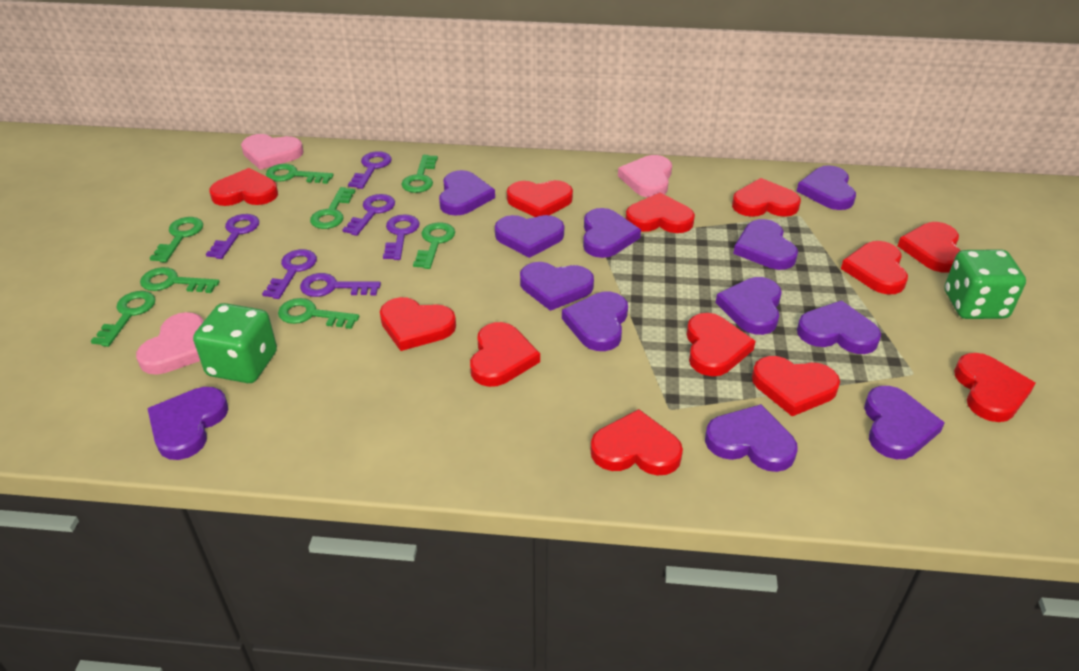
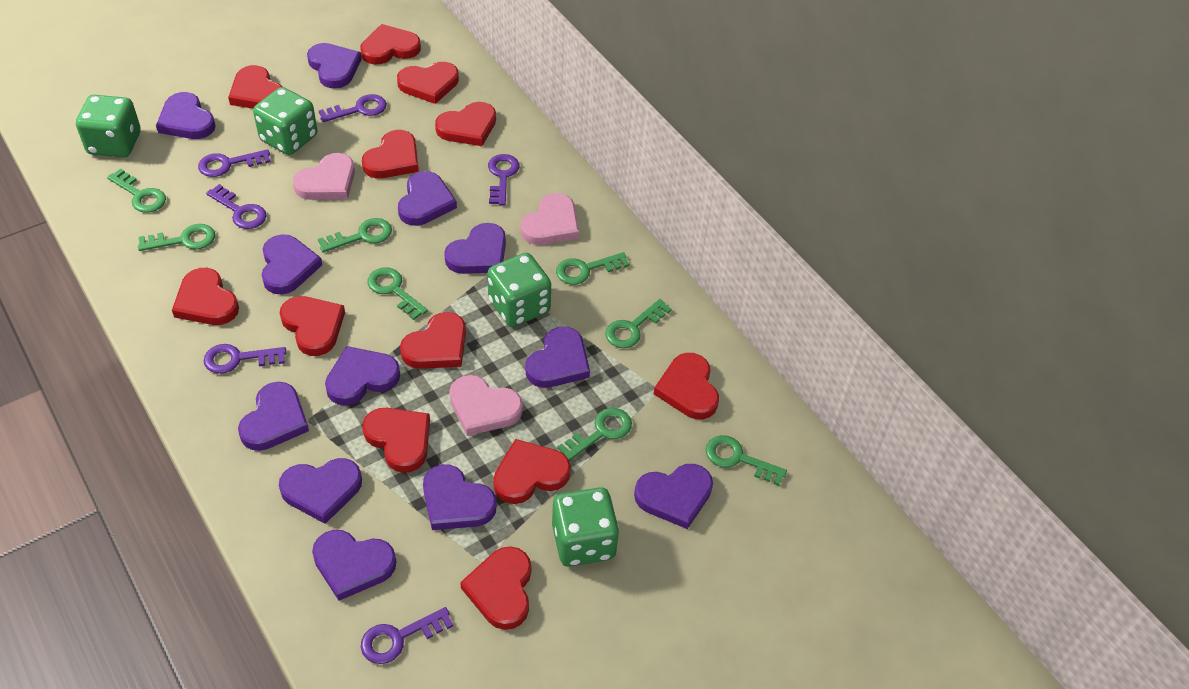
green dice: 2 -> 4

